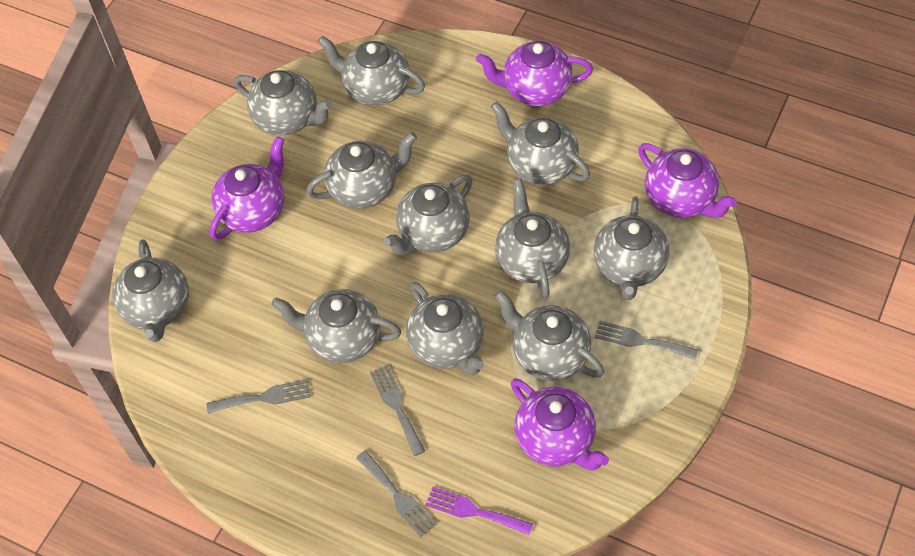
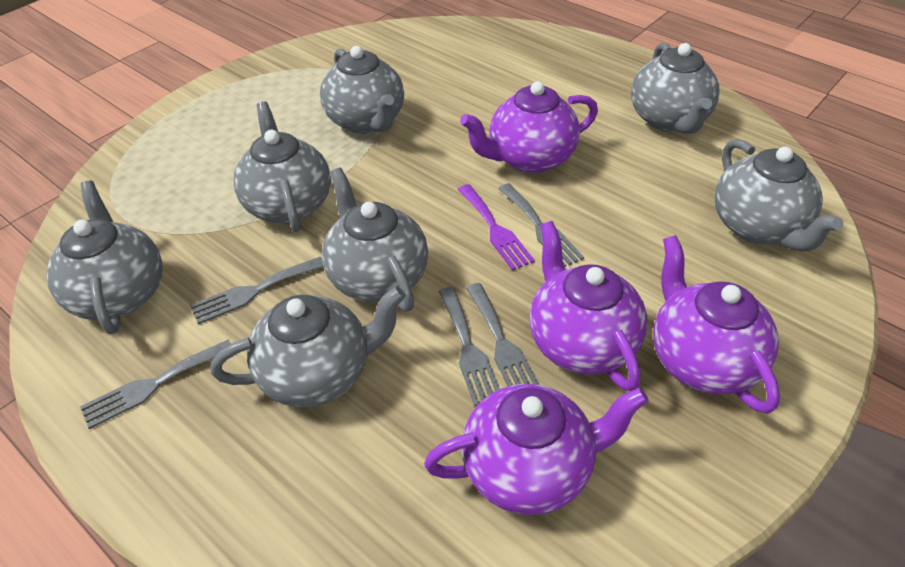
grey fork: 4 -> 5
grey teapot: 11 -> 7

